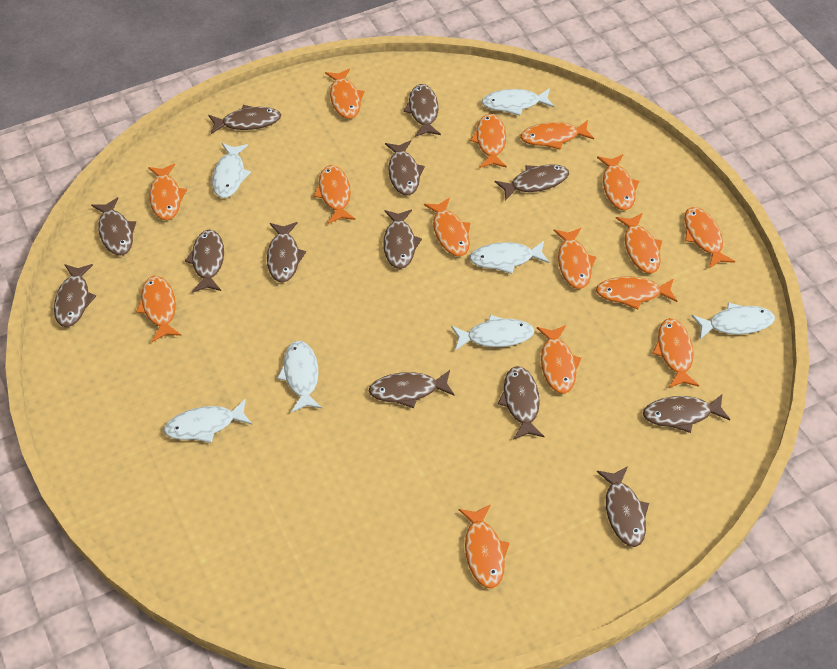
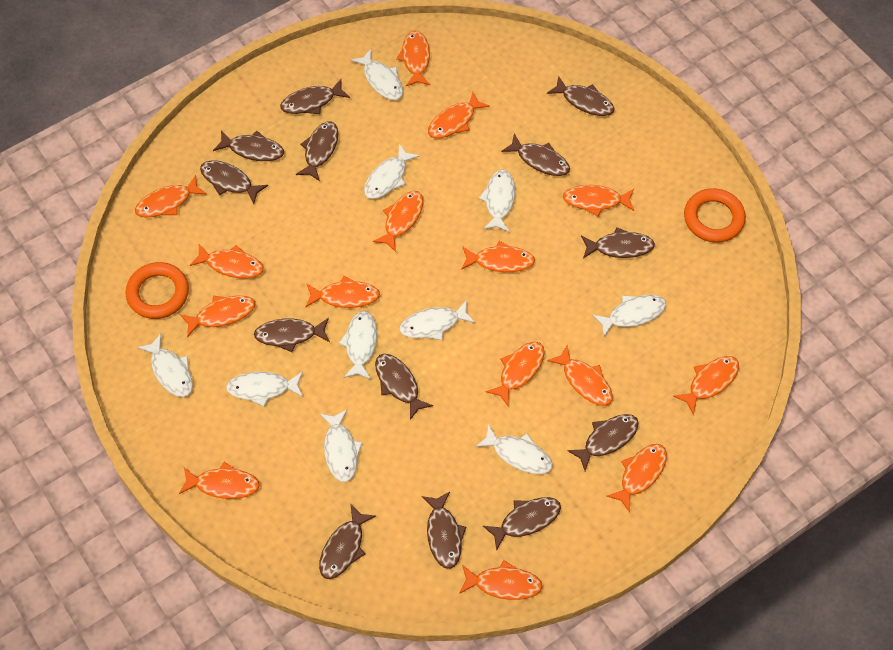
orange ring: 0 -> 2
white fish: 7 -> 10

